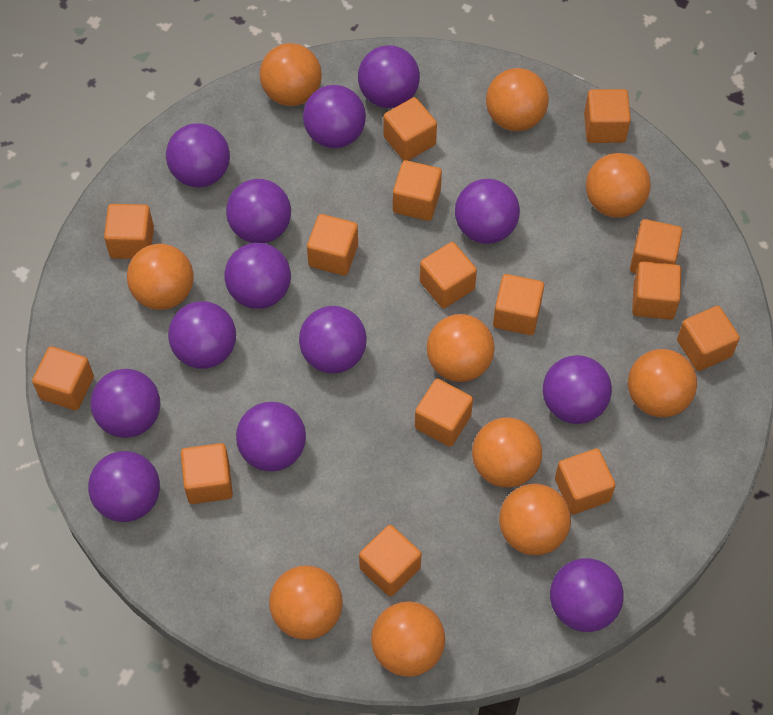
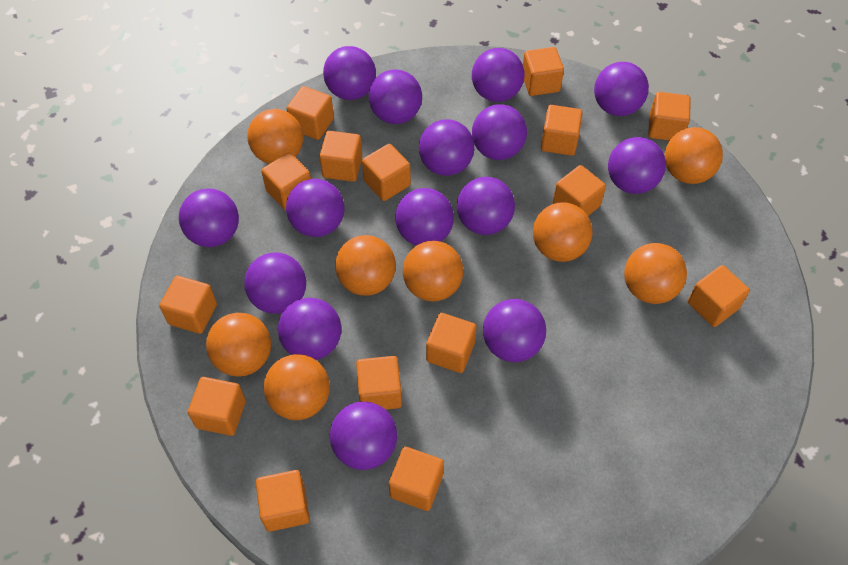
orange ball: 10 -> 8
purple ball: 13 -> 15

